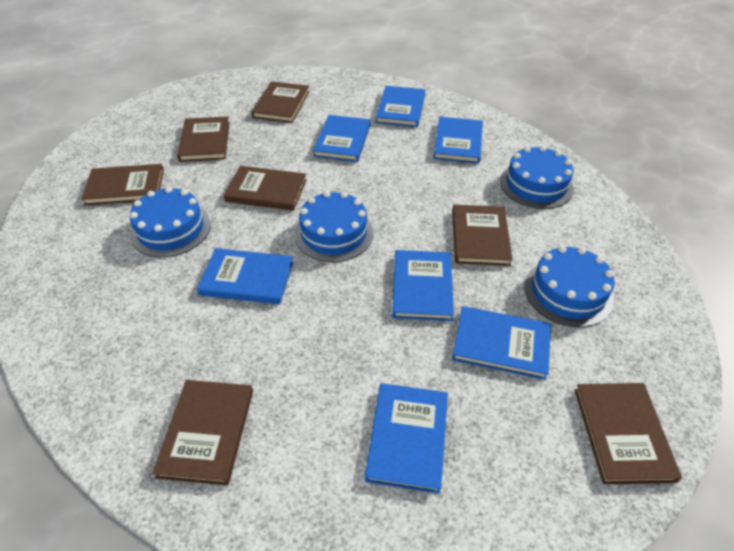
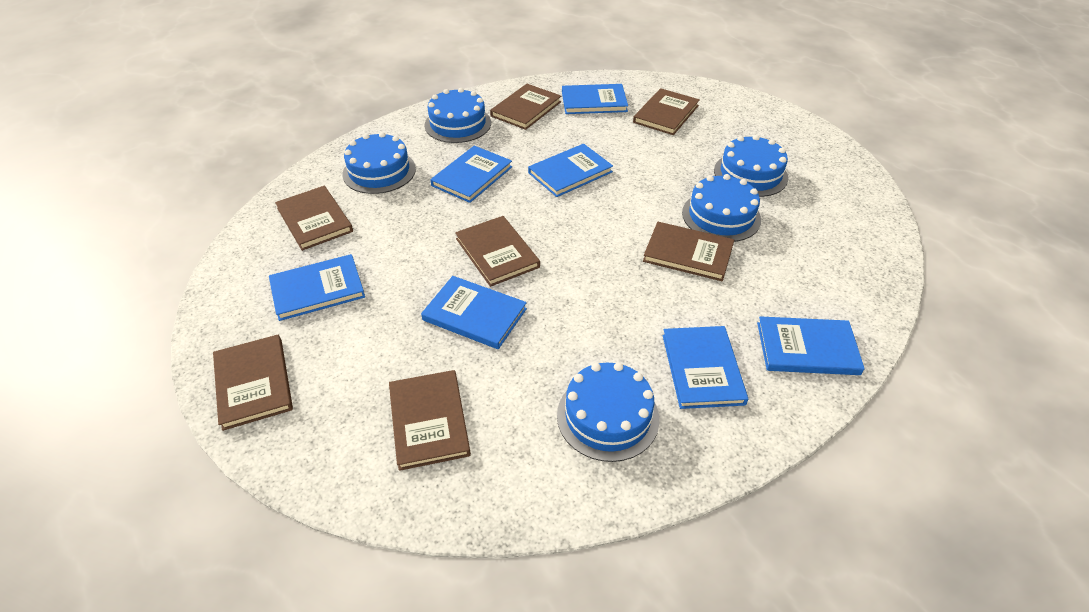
blue cake: 4 -> 5

